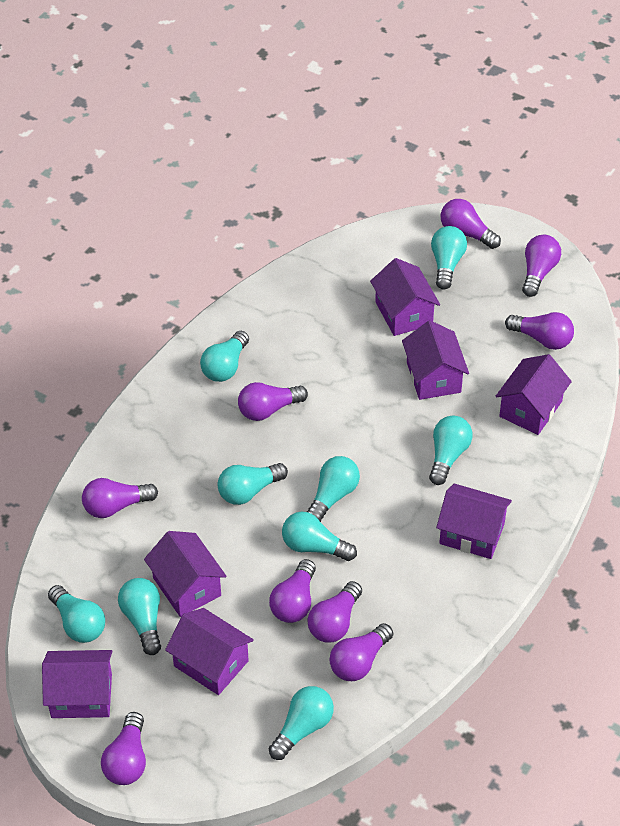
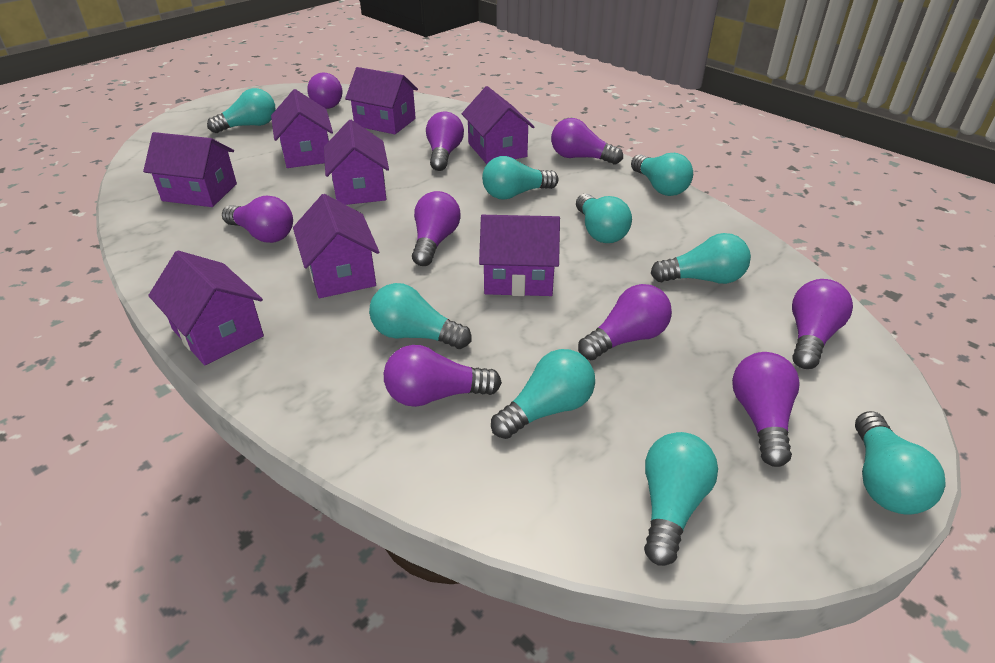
purple house: 7 -> 8

